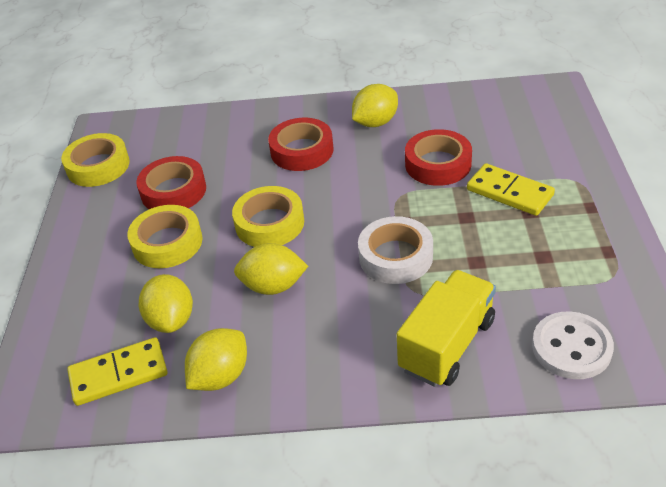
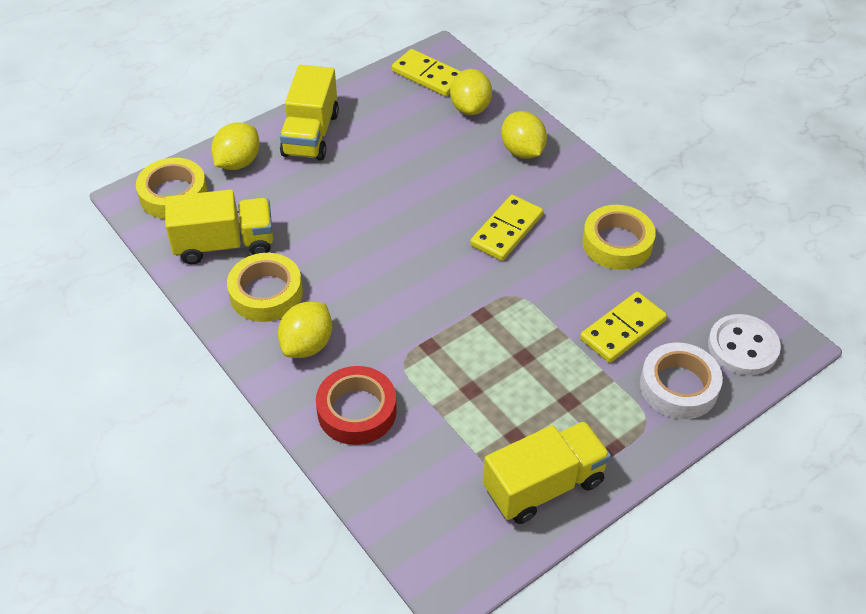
red tape: 3 -> 1
yellow domino: 2 -> 3
yellow truck: 1 -> 3

